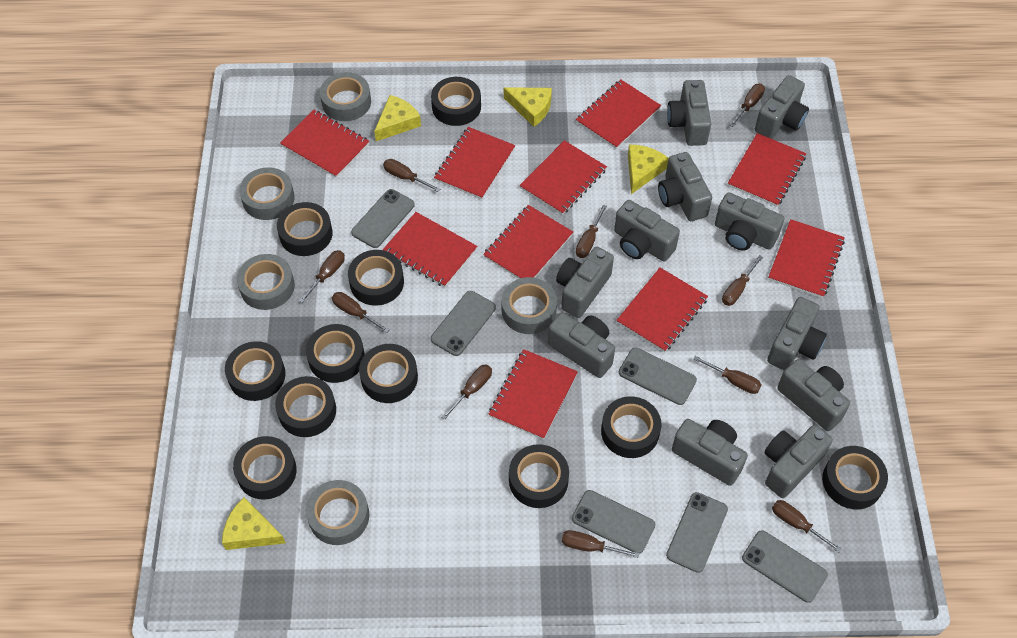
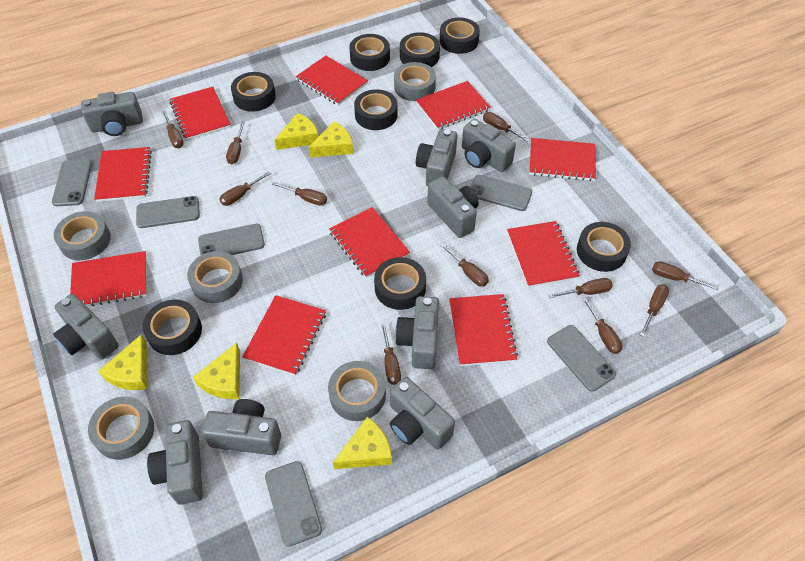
black tape: 11 -> 8
brown screwdriver: 10 -> 11
grey camera: 11 -> 9
yellow cheese: 4 -> 5

